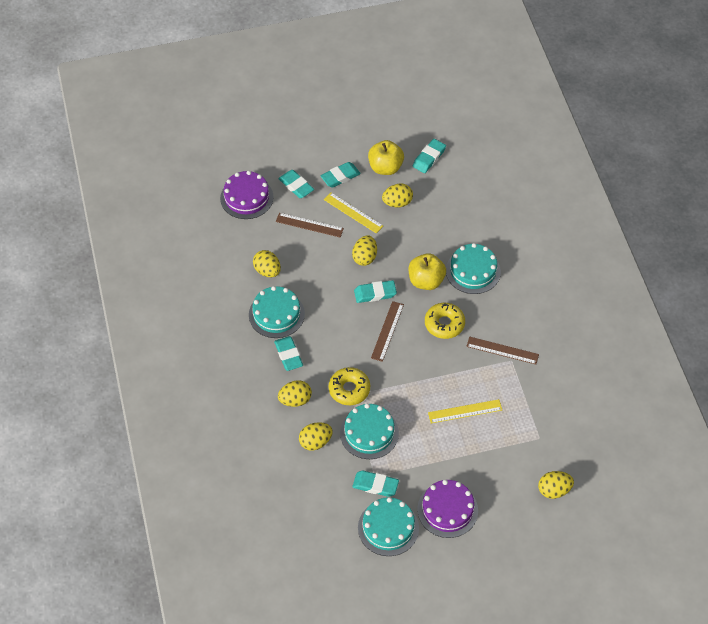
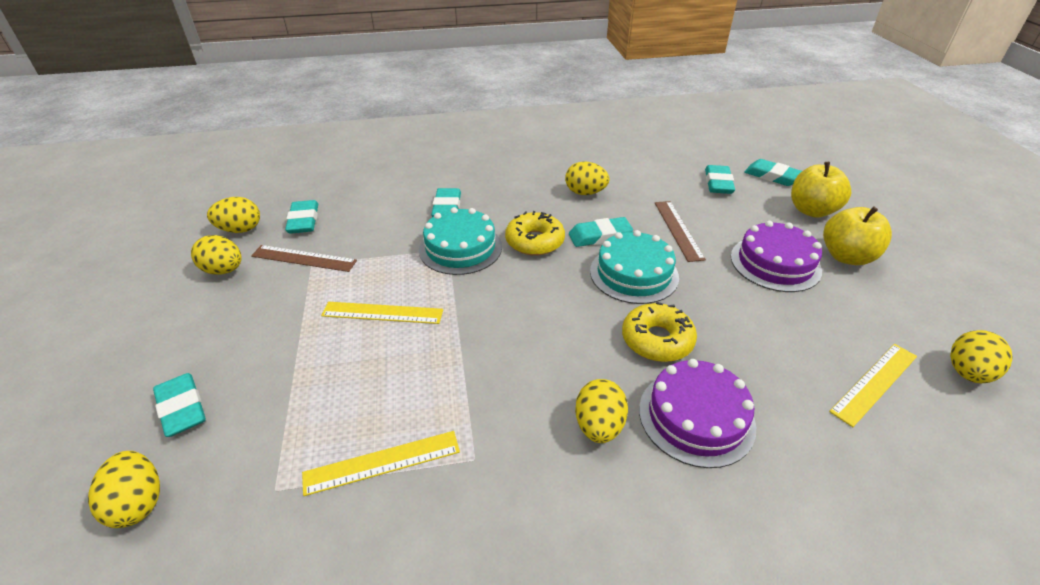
brown ruler: 3 -> 2
turquoise cake: 4 -> 2
yellow ruler: 2 -> 3

